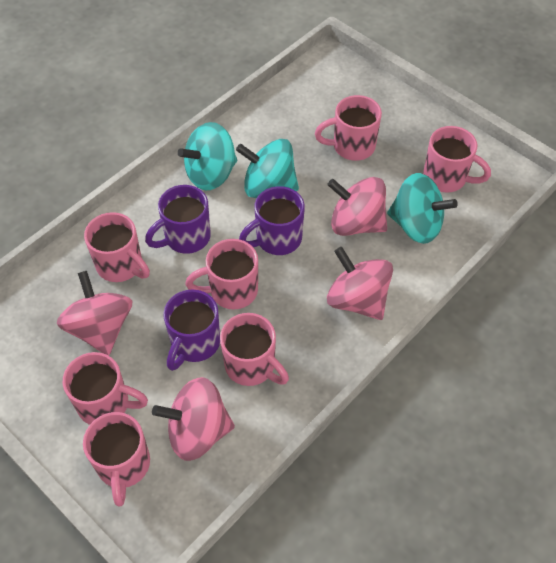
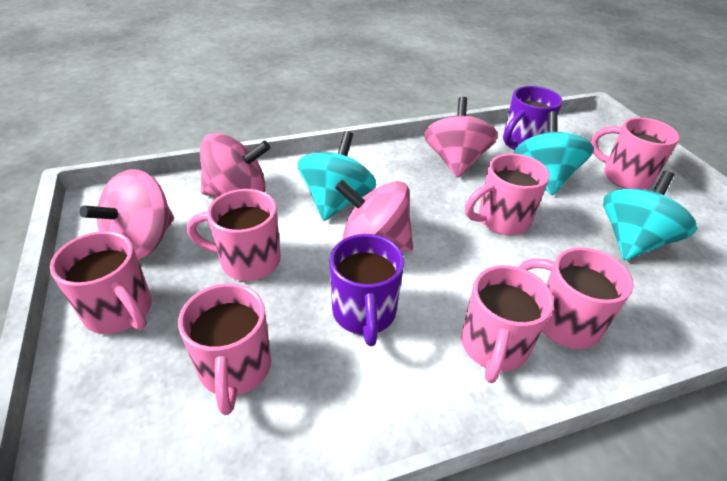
purple mug: 3 -> 2

